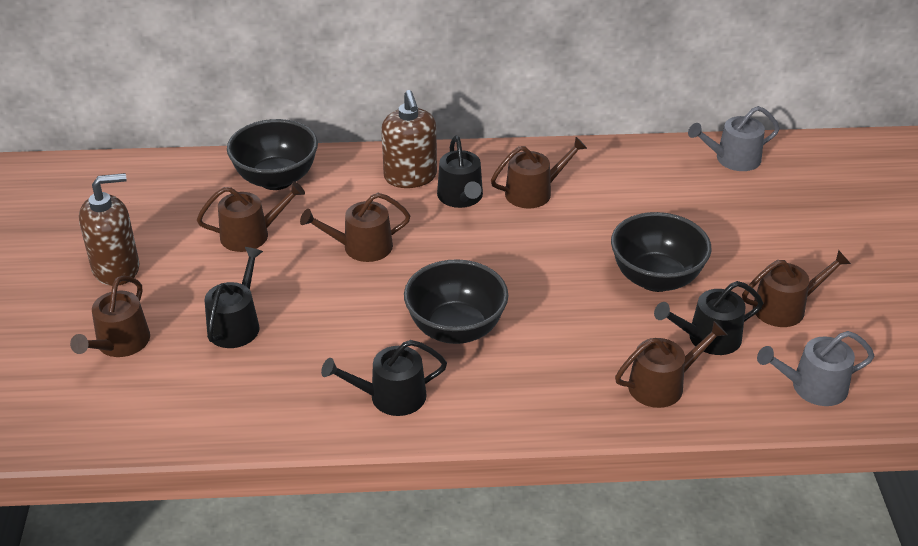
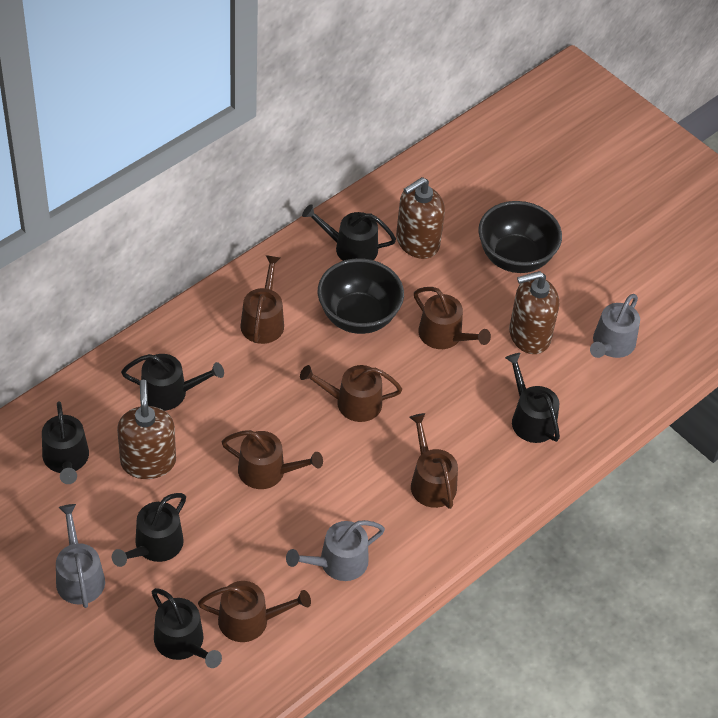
black bowl: 3 -> 2
black watering can: 4 -> 6
brown soap dispenser: 2 -> 3
grey watering can: 2 -> 3

